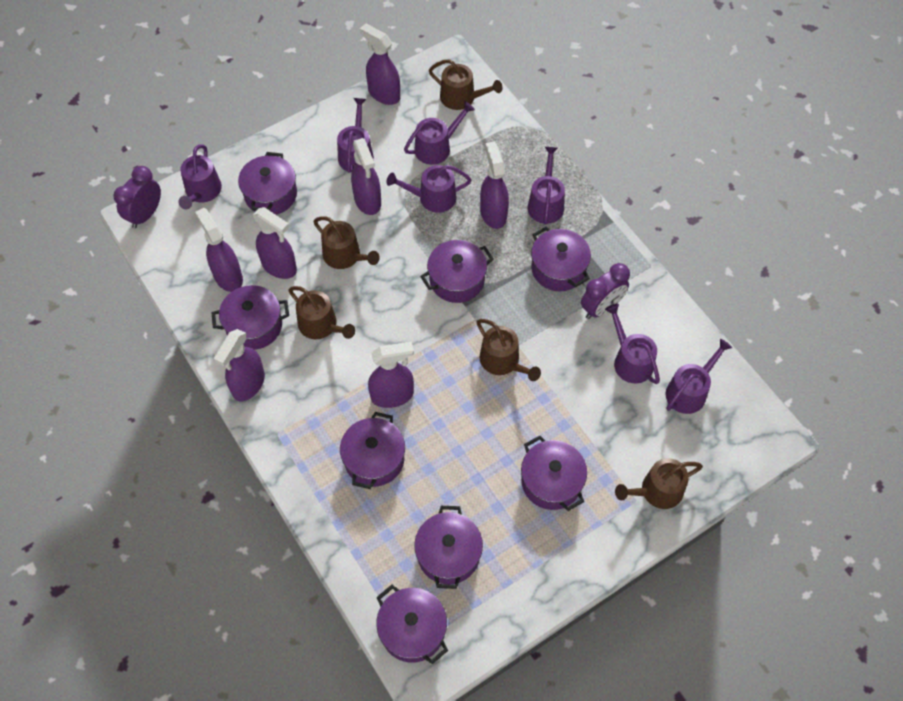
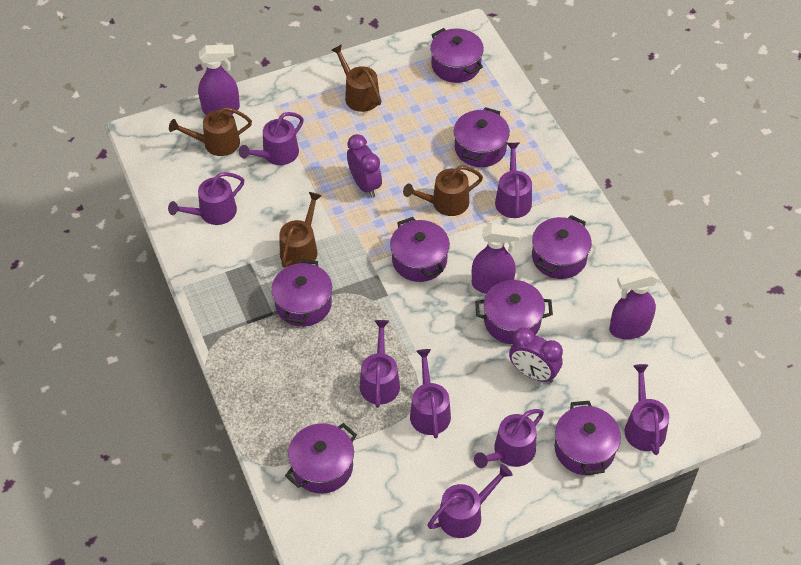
brown watering can: 5 -> 4
purple spray bottle: 7 -> 3
purple watering can: 7 -> 8

